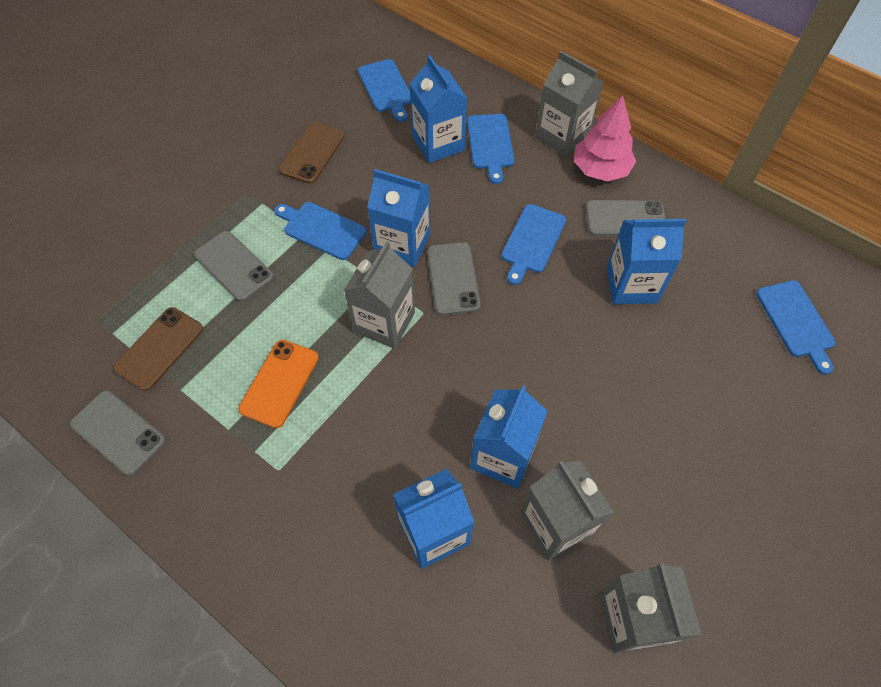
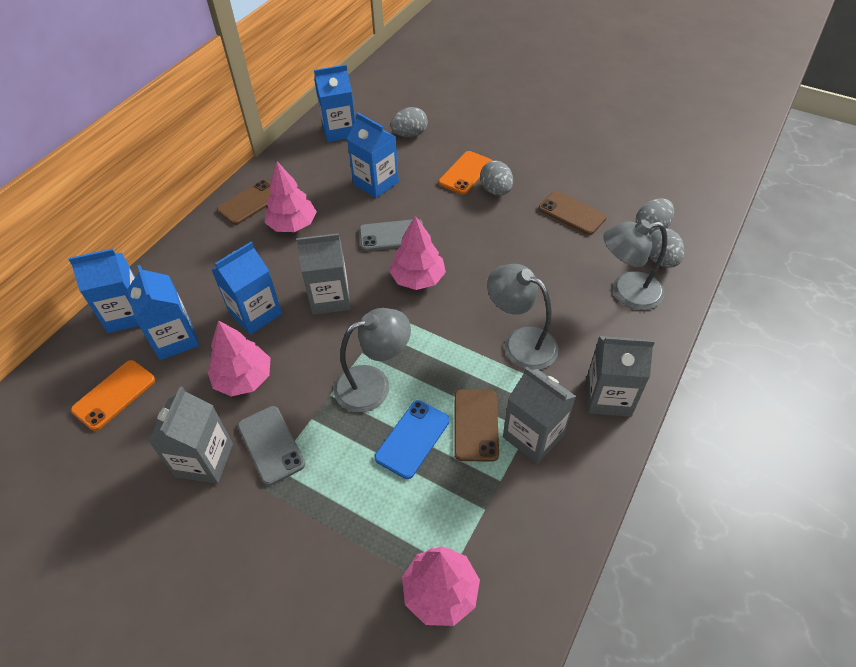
blue cutting board: 5 -> 0
blue phone: 0 -> 1
brown phone: 2 -> 3
grey egg: 0 -> 4
grey lamp: 0 -> 3
grey phone: 4 -> 2
orange phone: 1 -> 2
pink tree: 1 -> 4

